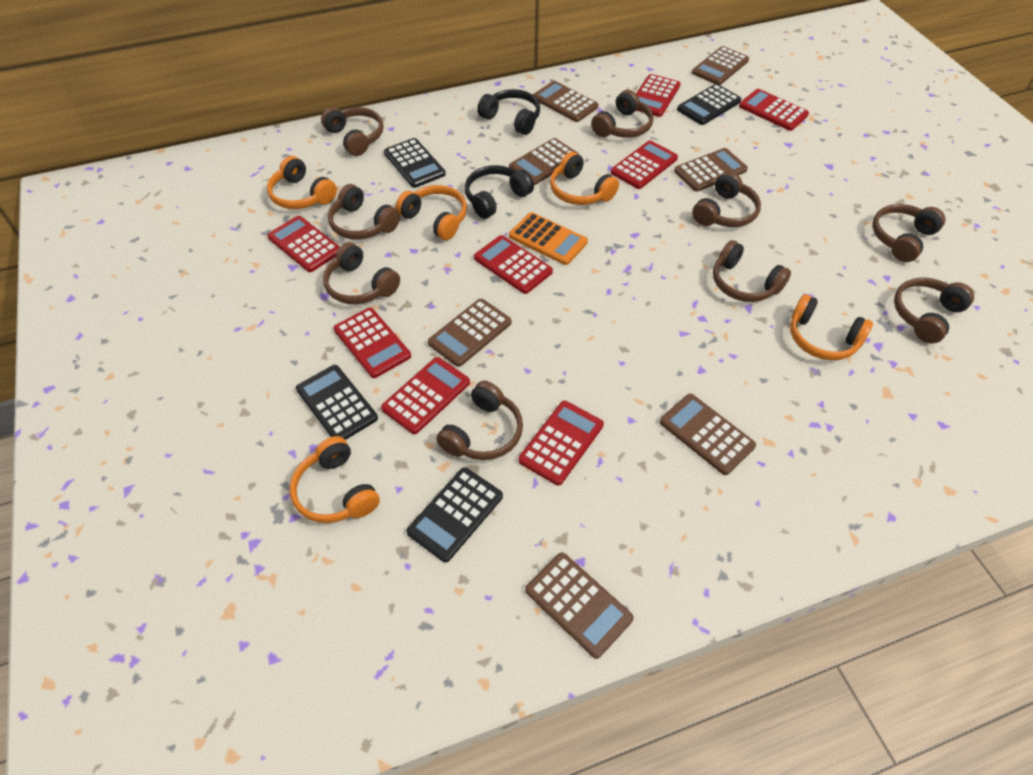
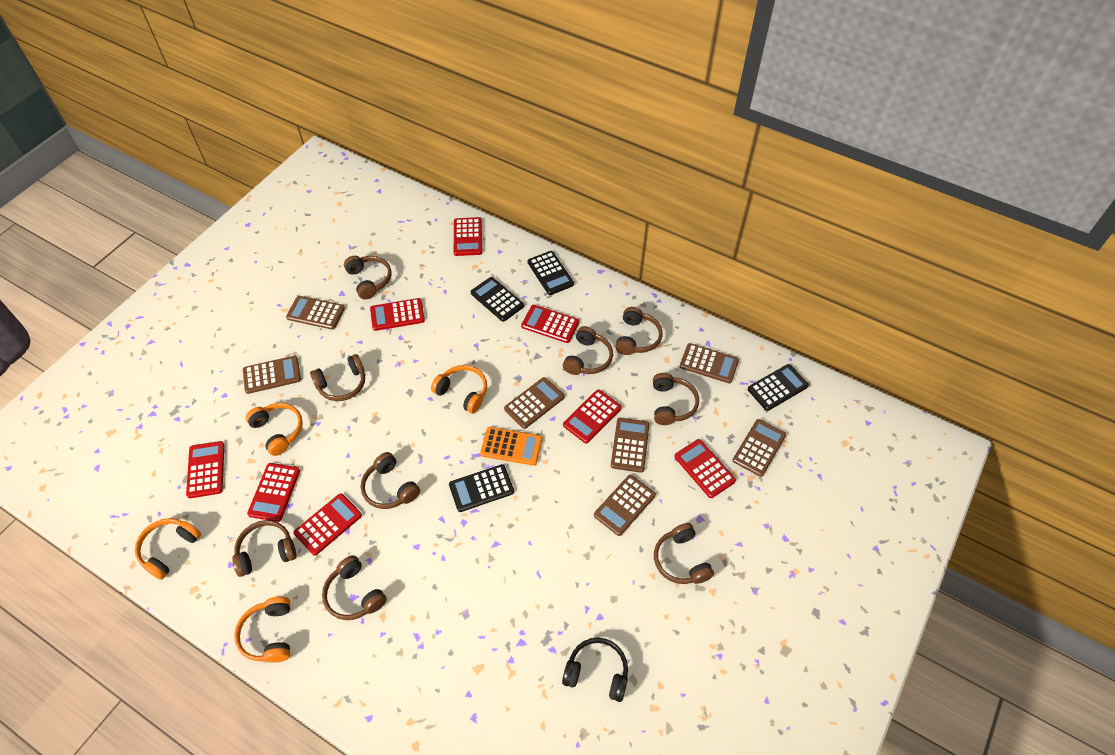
black headphones: 2 -> 1
orange headphones: 5 -> 4

